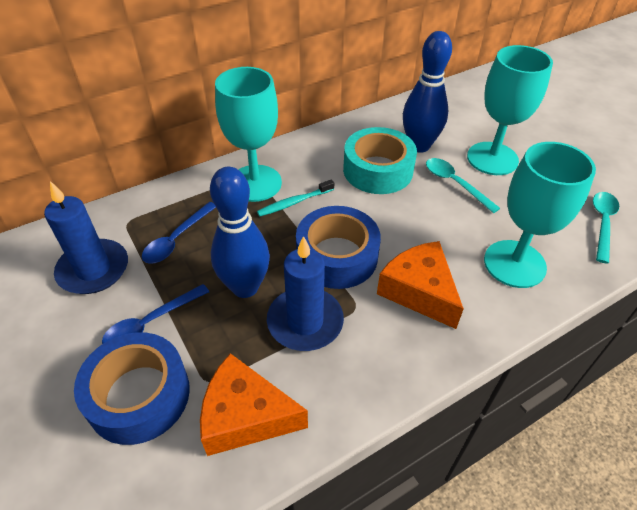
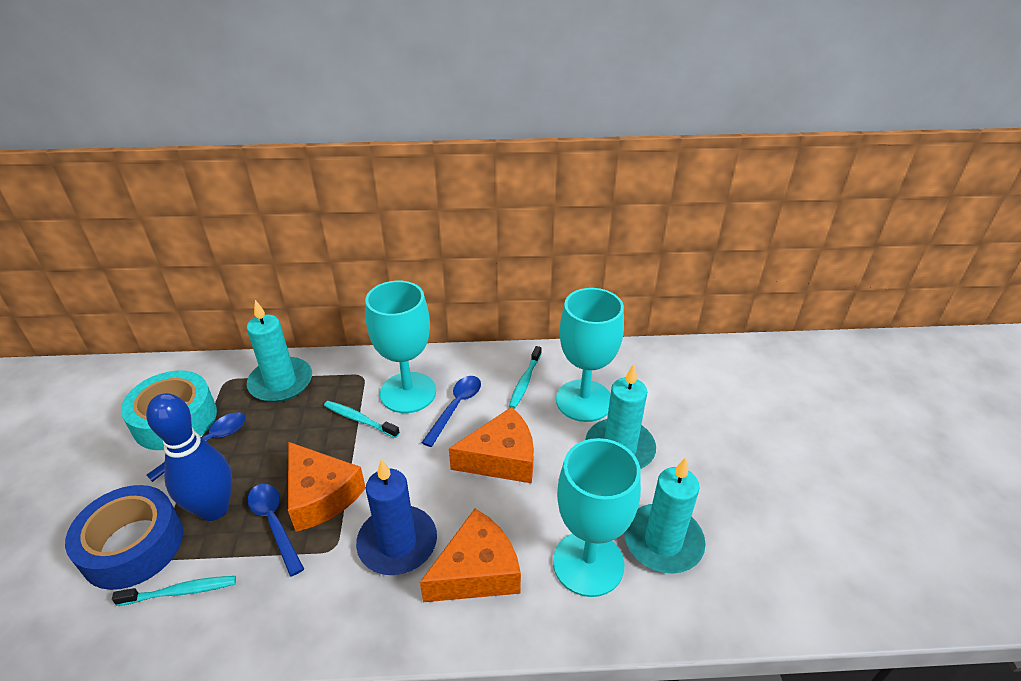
blue bowling pin: 2 -> 1
blue candle: 2 -> 1
blue spoon: 2 -> 3
blue tape: 2 -> 1
orange cheese: 2 -> 3
turquoise candle: 0 -> 3
turquoise spoon: 2 -> 0
turquoise toothbrush: 1 -> 3

